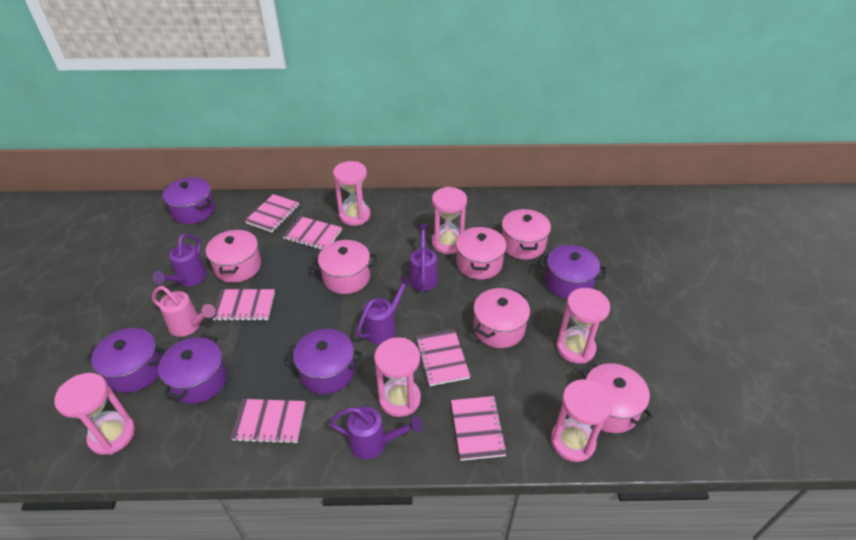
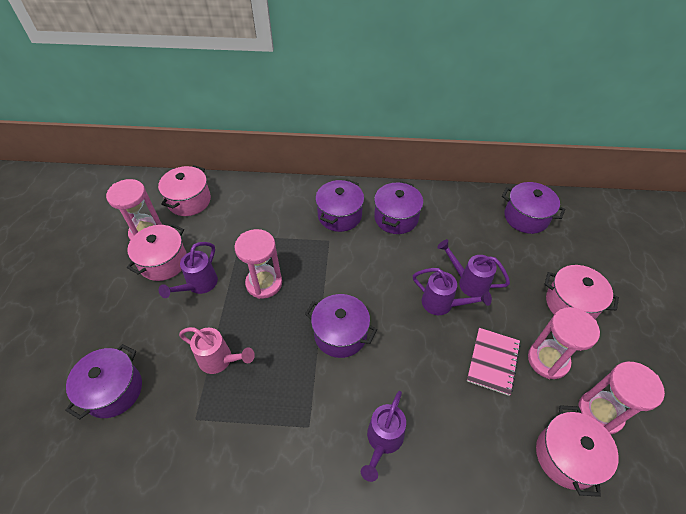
pink hourglass: 6 -> 4
pink notebook: 6 -> 1
pink pot: 6 -> 4

